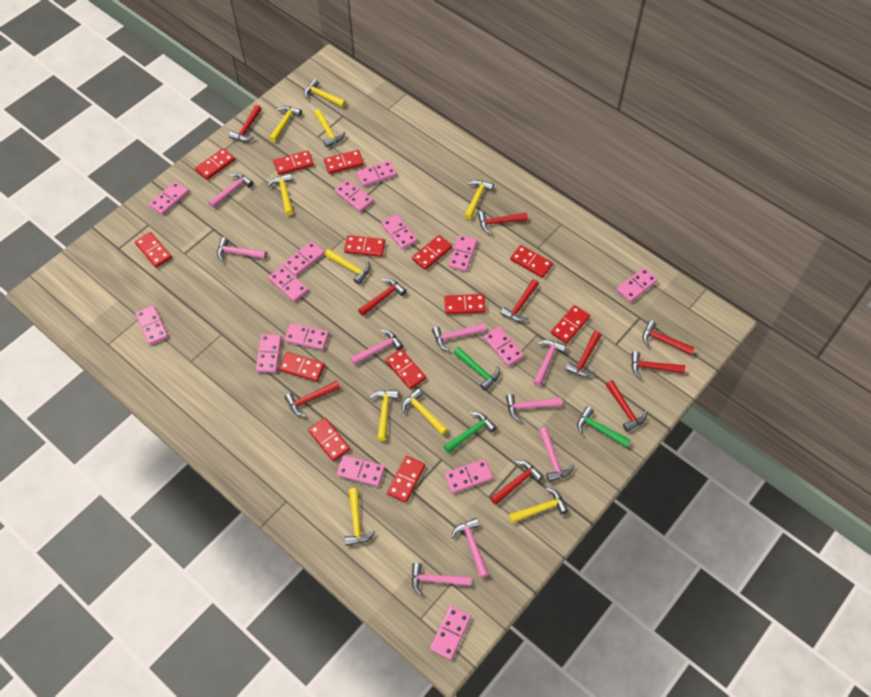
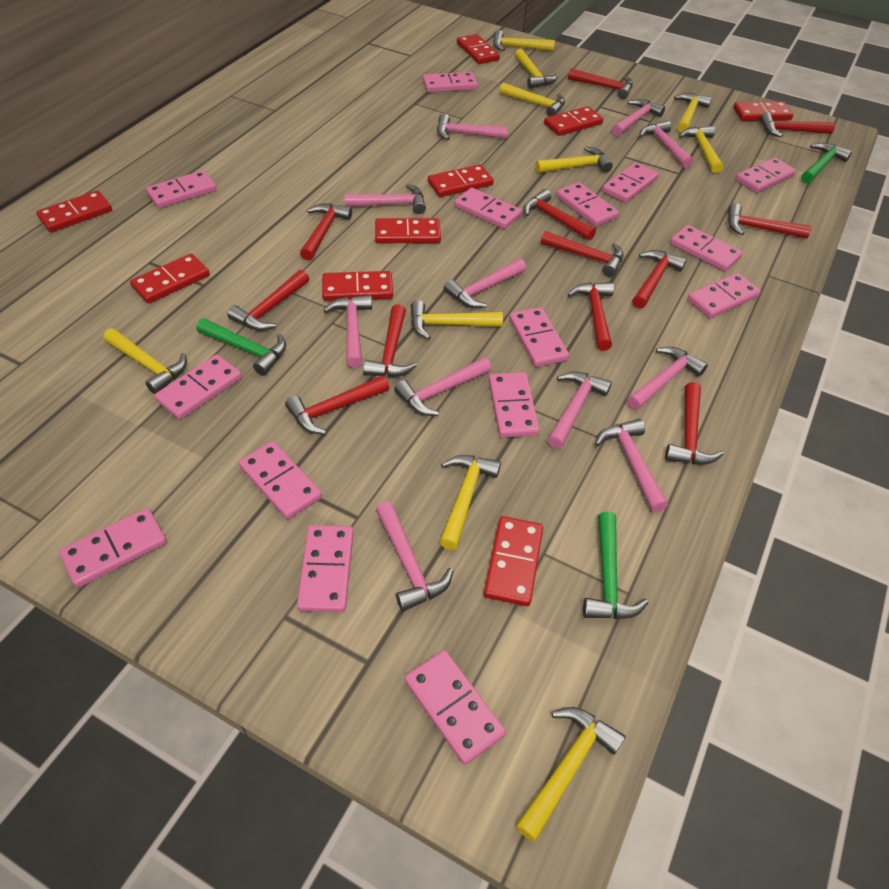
pink hammer: 9 -> 11
red domino: 13 -> 9
red hammer: 10 -> 12

